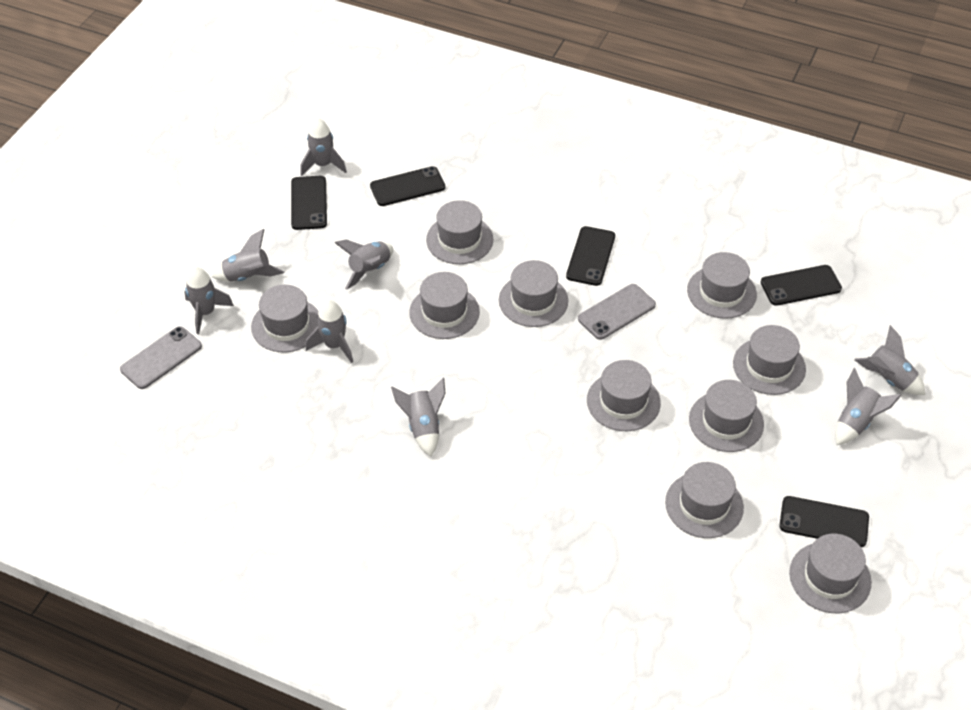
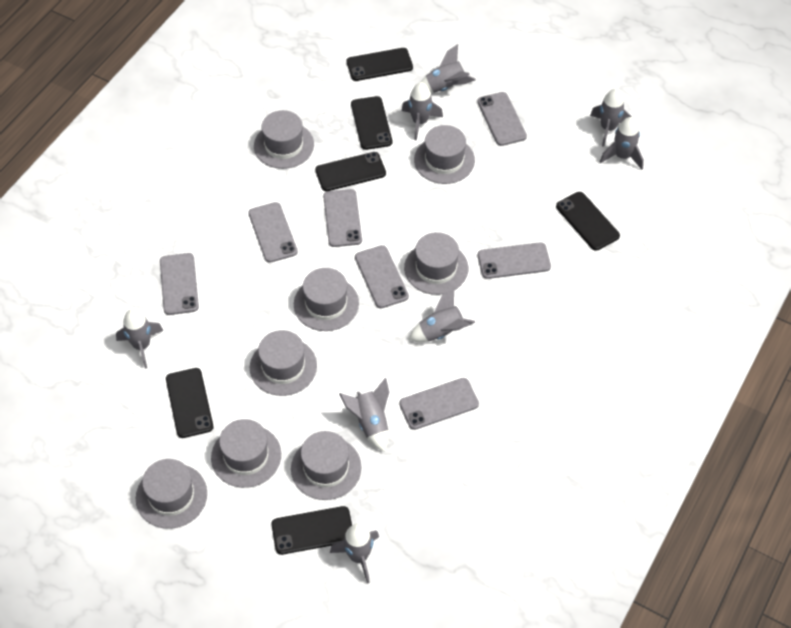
black phone: 5 -> 6
grey hat: 10 -> 8
grey phone: 2 -> 7

